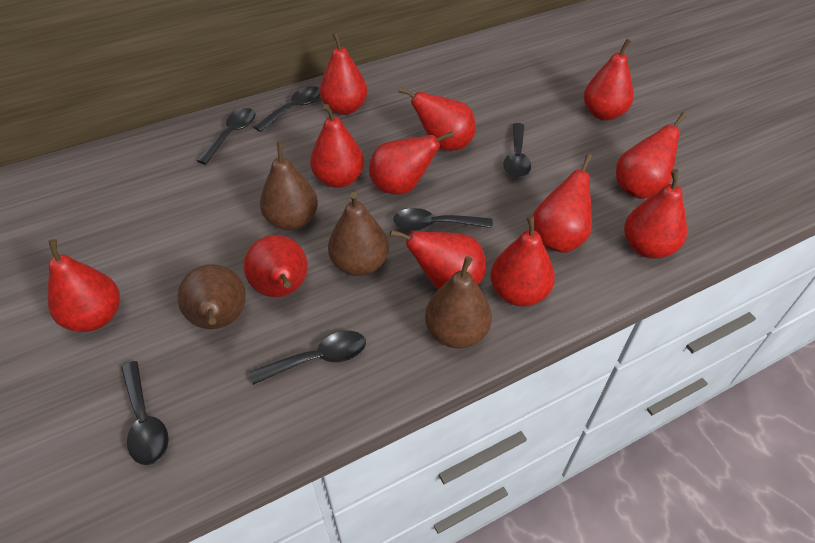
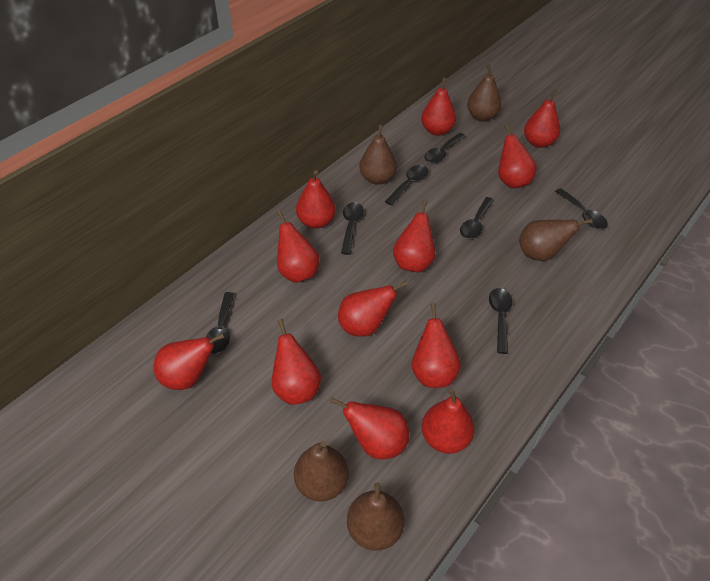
black spoon: 6 -> 7
brown pear: 4 -> 5

